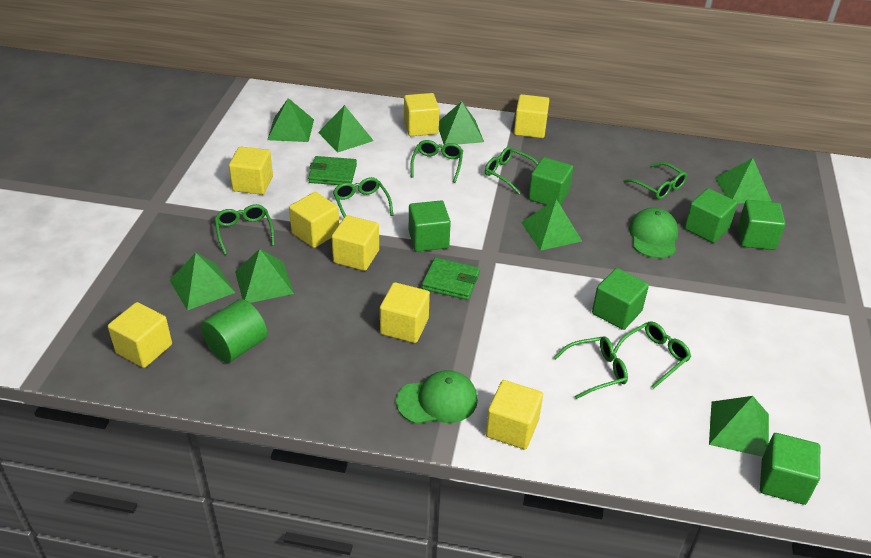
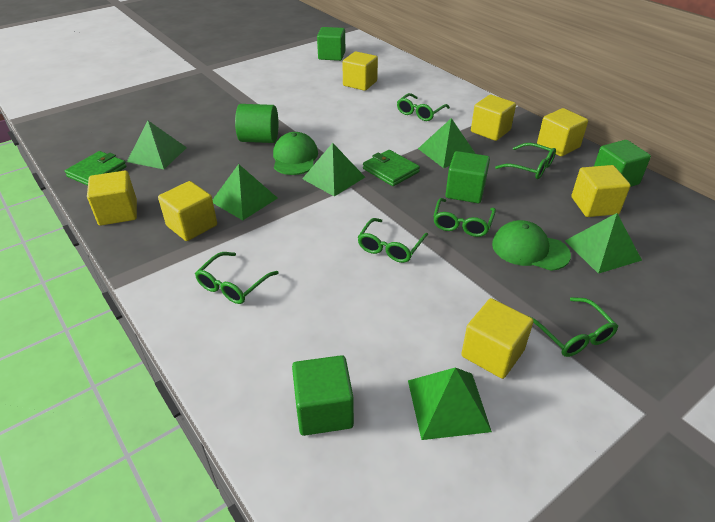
green cube: 6 -> 4
green glasses: 7 -> 6
green pyramid: 8 -> 6
yellow cube: 8 -> 7

